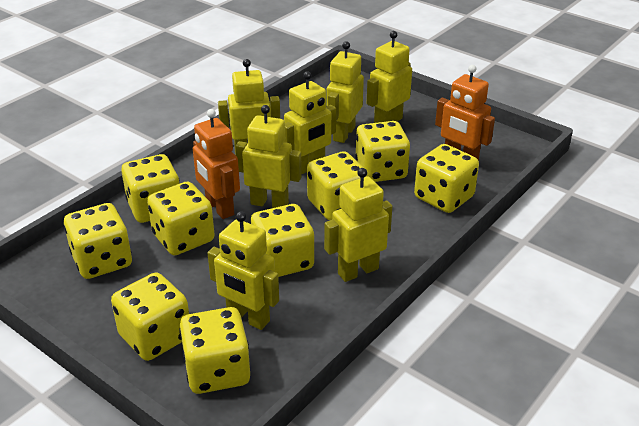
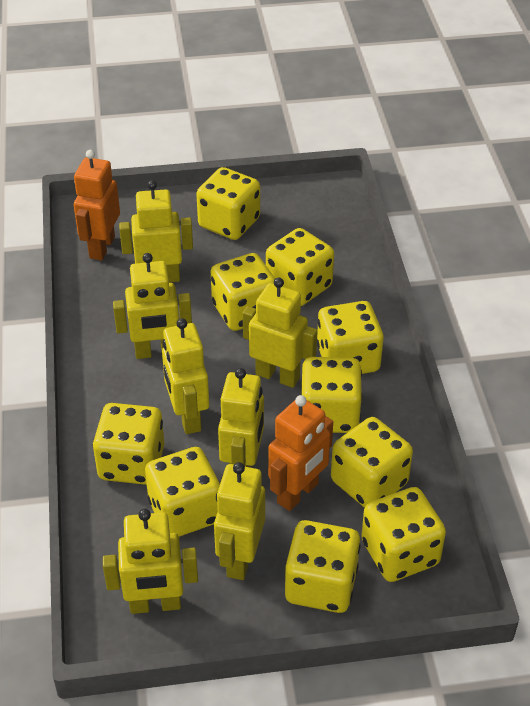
yellow dice: 9 -> 10

